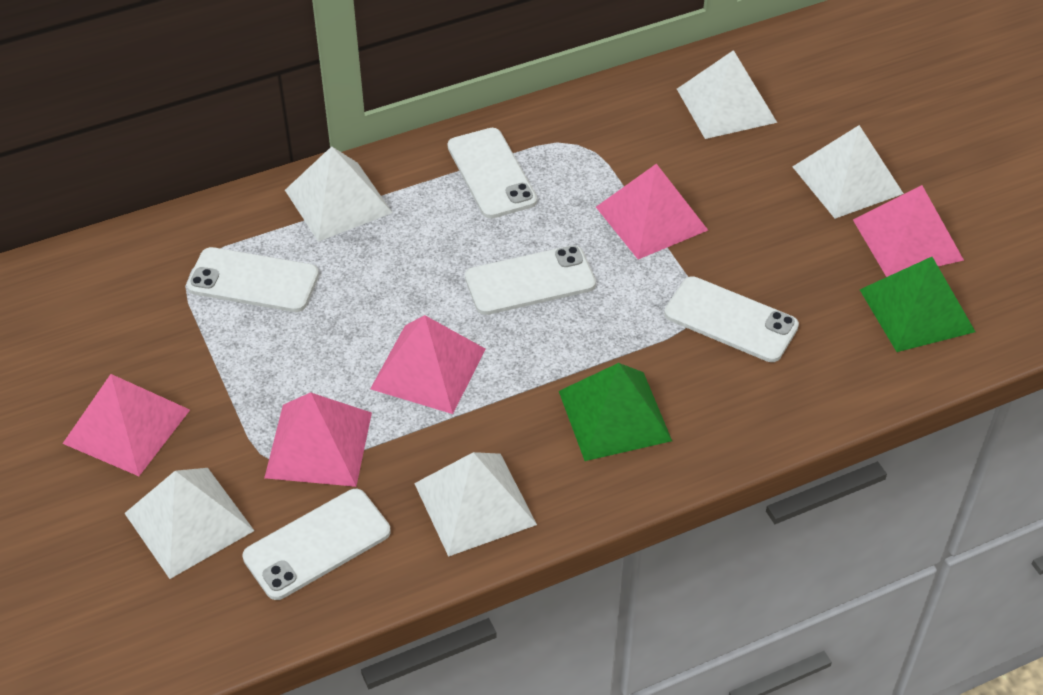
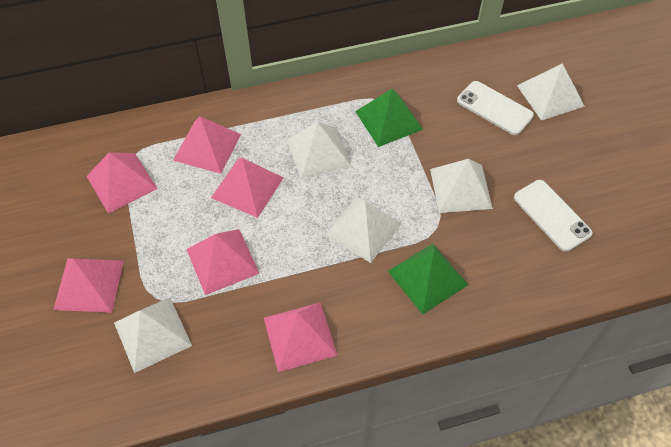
pink pyramid: 5 -> 6
white phone: 5 -> 2

